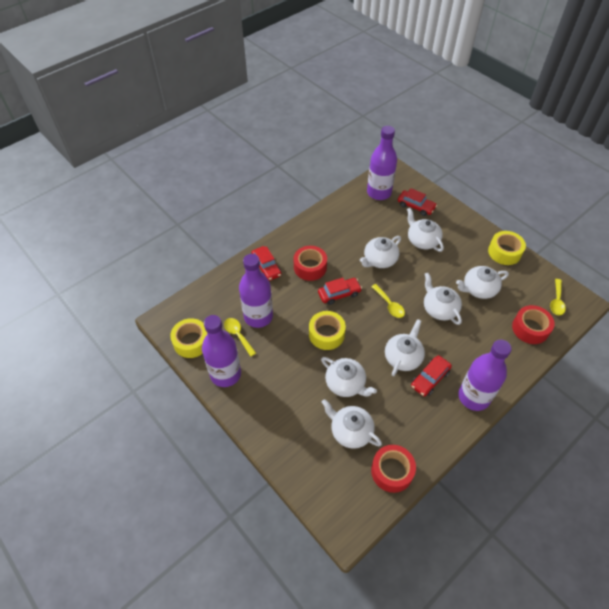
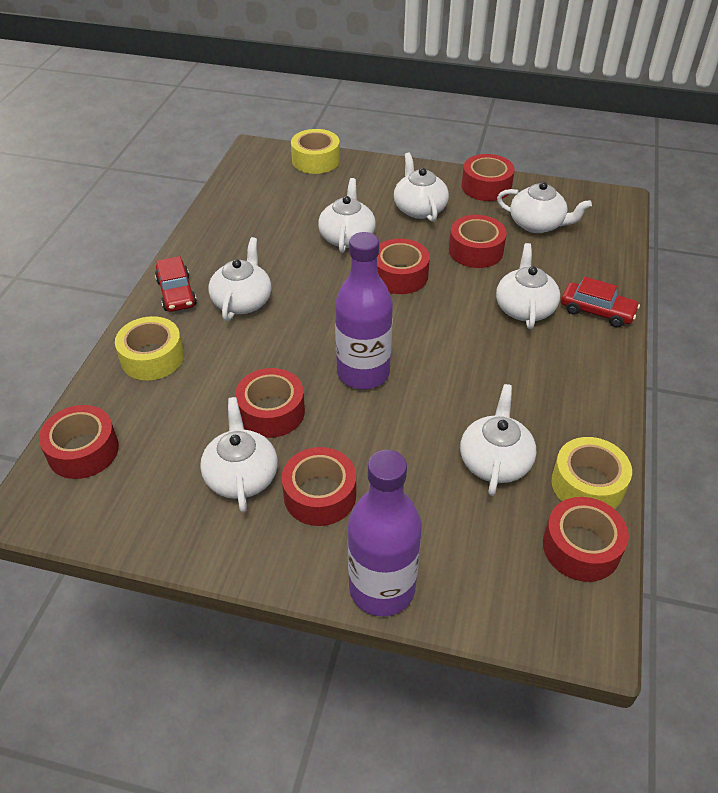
purple bottle: 4 -> 2
red car: 4 -> 2
red tape: 3 -> 7
yellow spoon: 3 -> 0

